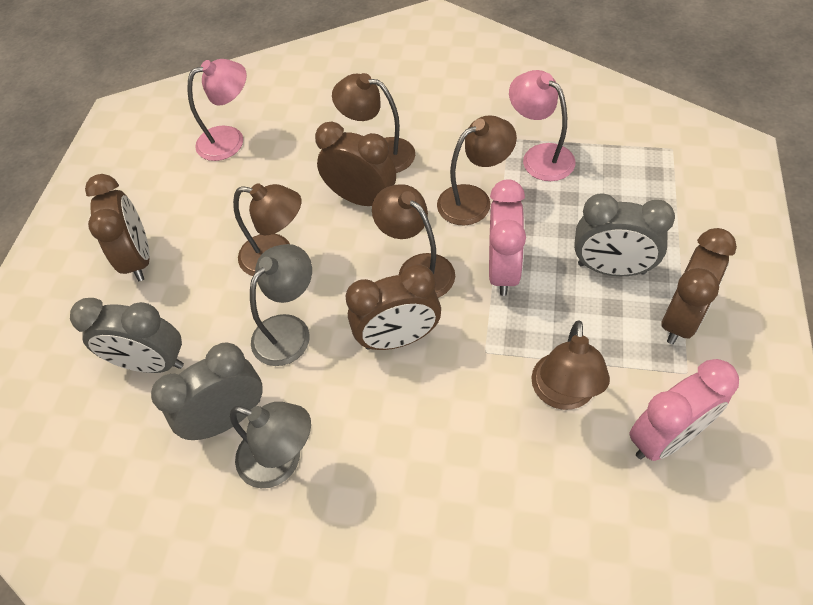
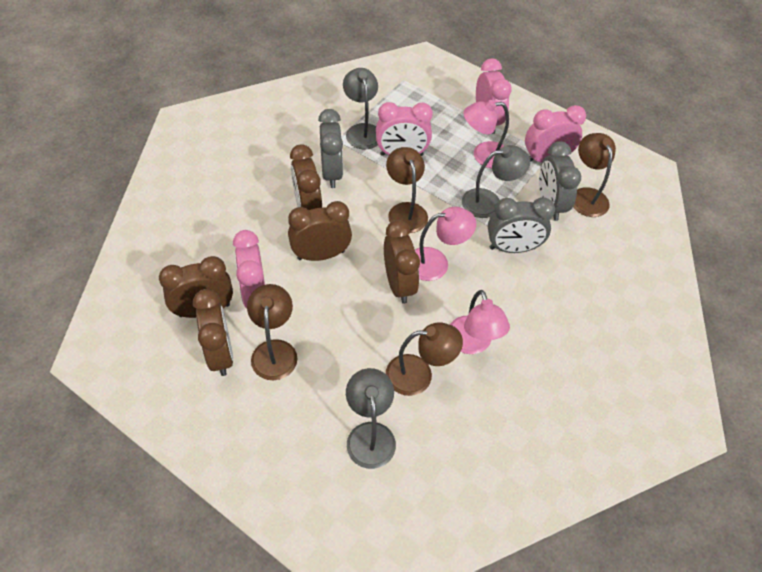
brown clock: 4 -> 5
brown lamp: 5 -> 4
grey lamp: 2 -> 3
pink clock: 2 -> 4
pink lamp: 2 -> 3

